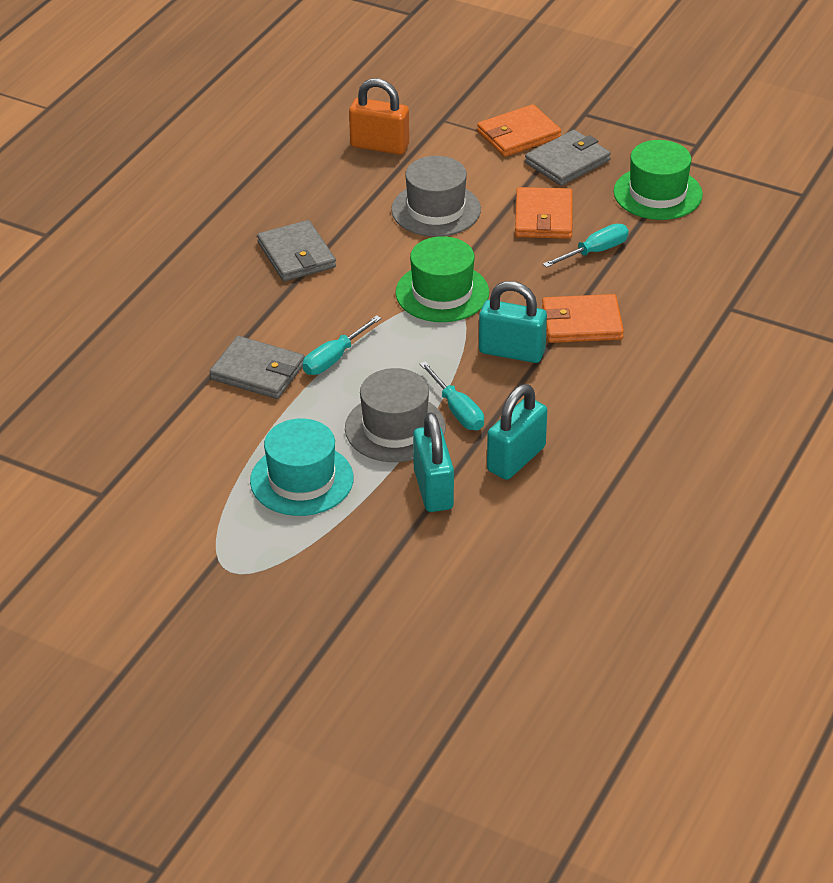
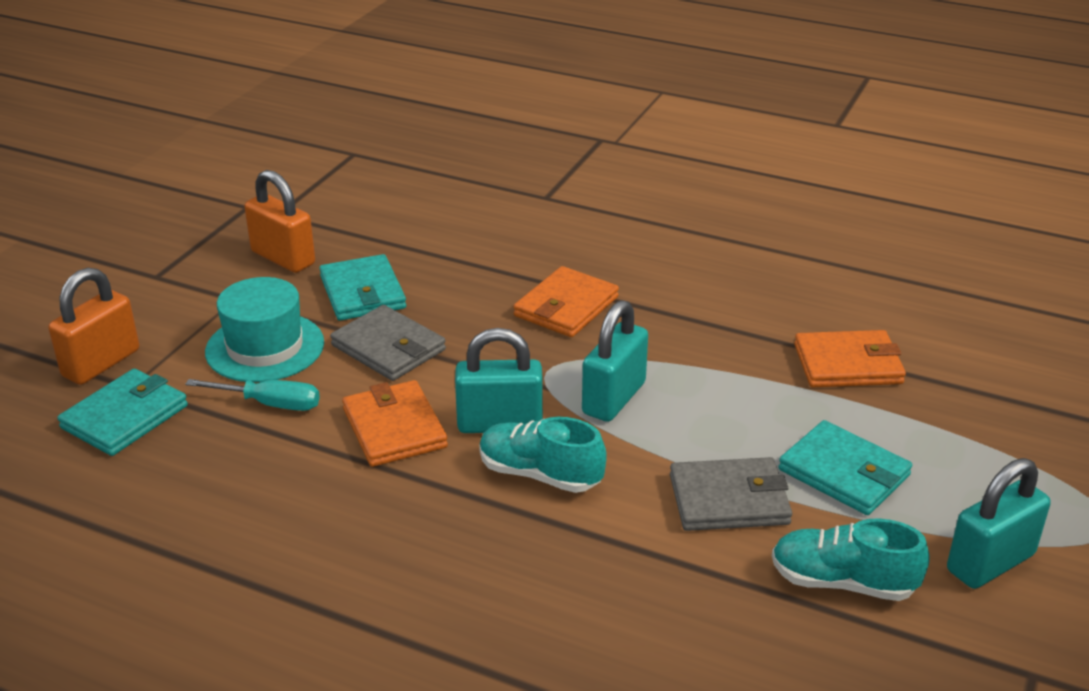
green hat: 2 -> 0
grey hat: 2 -> 0
grey wallet: 3 -> 2
orange padlock: 1 -> 2
turquoise screwdriver: 3 -> 1
turquoise shoe: 0 -> 2
turquoise wallet: 0 -> 3

